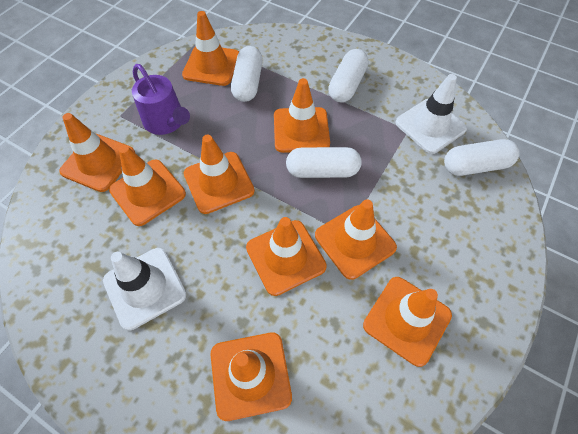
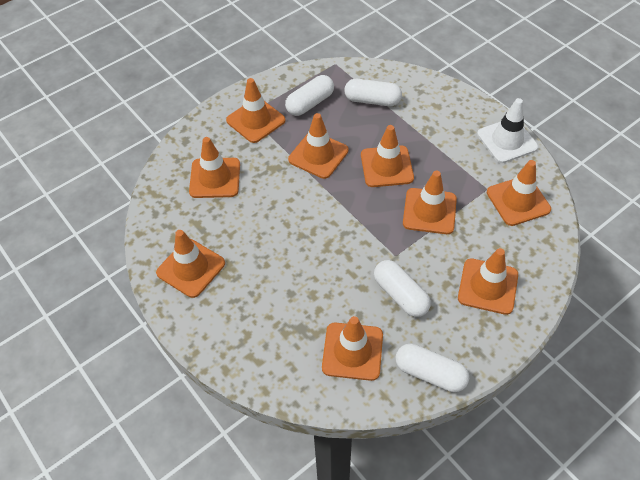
purple watering can: 1 -> 0
white traffic cone: 2 -> 1

